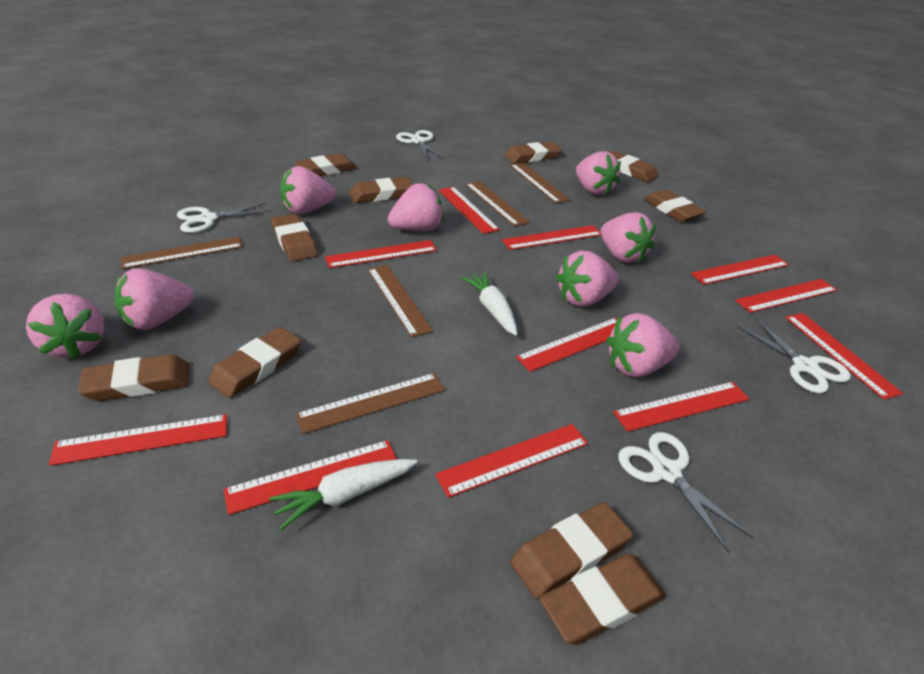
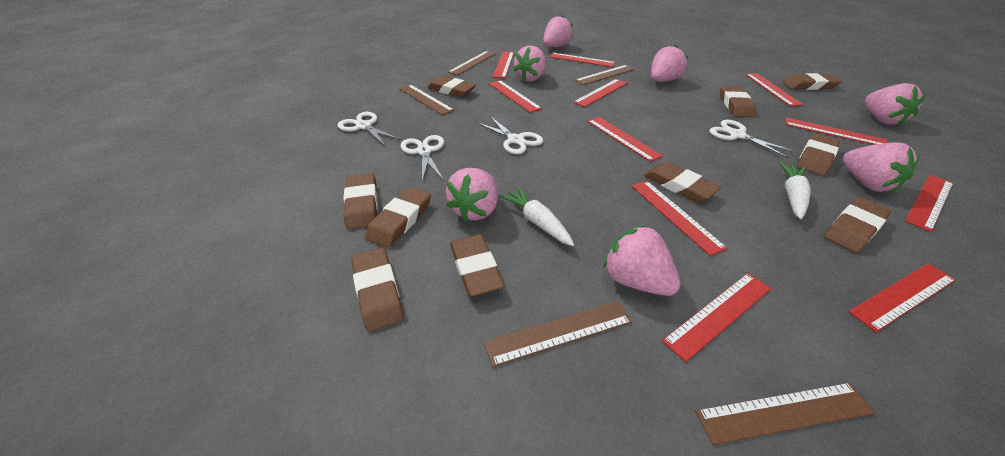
pink strawberry: 8 -> 7

